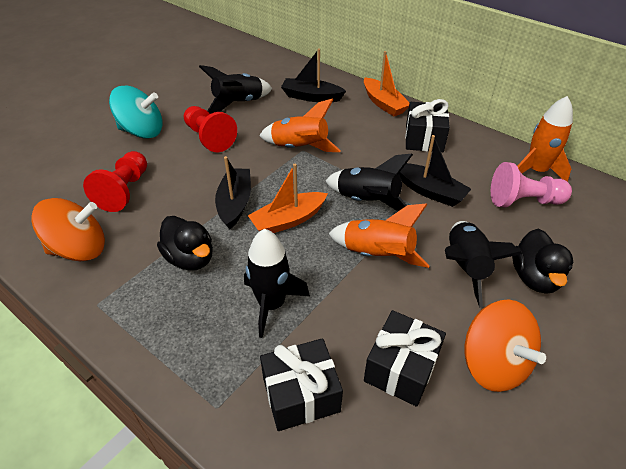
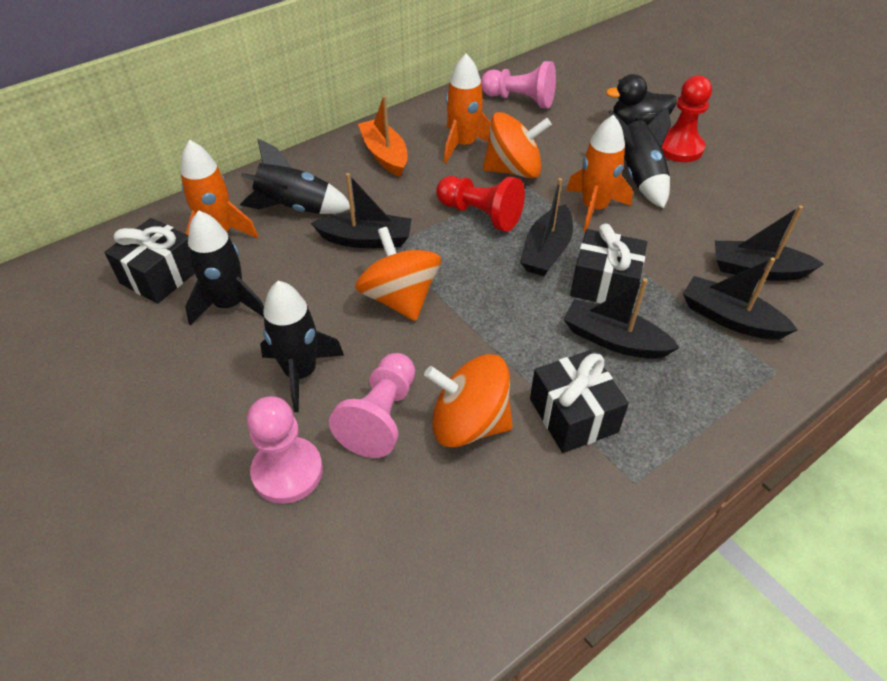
black boat: 3 -> 5
black duck: 2 -> 1
orange boat: 2 -> 1
orange spinning top: 2 -> 3
pink pawn: 1 -> 3
turquoise spinning top: 1 -> 0

